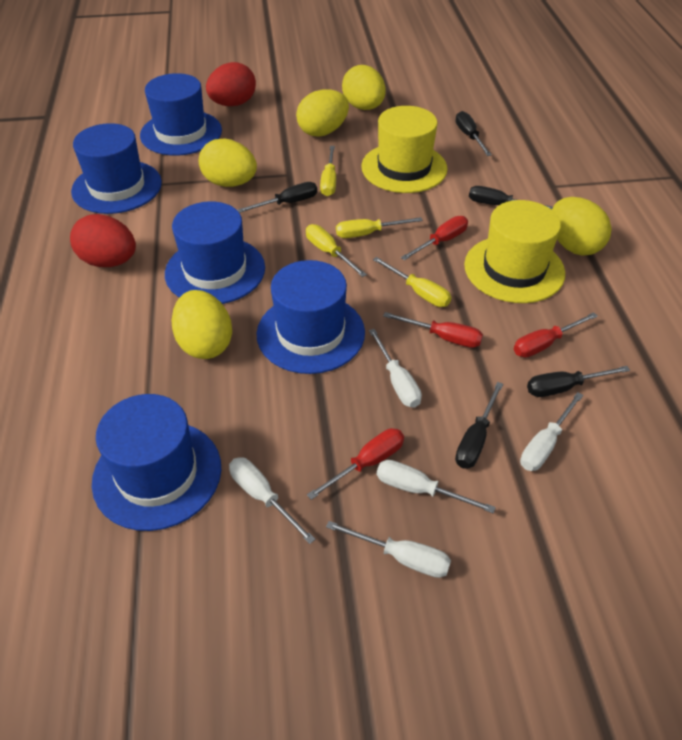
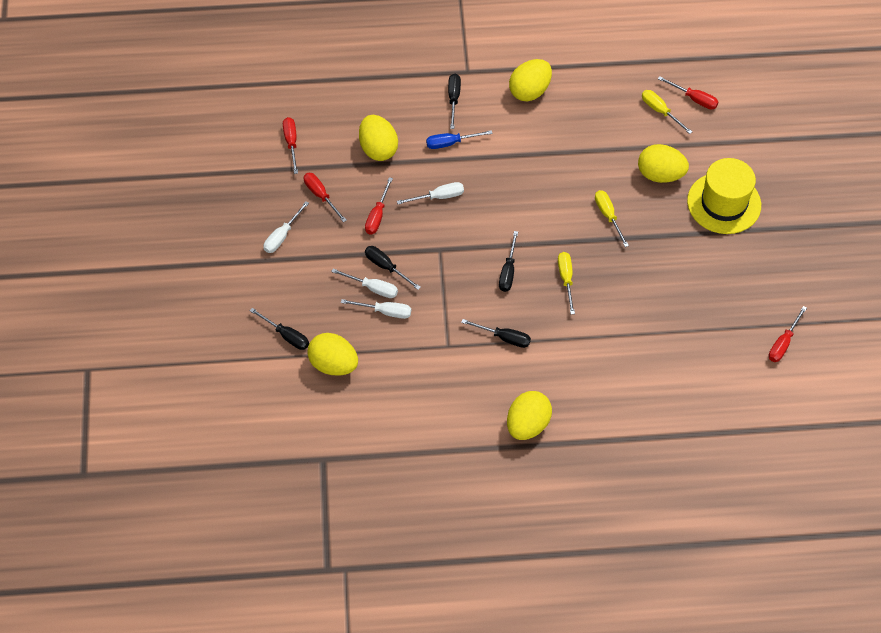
blue hat: 5 -> 0
blue screwdriver: 0 -> 1
red egg: 2 -> 0
red screwdriver: 4 -> 5
white screwdriver: 5 -> 4
yellow hat: 2 -> 1
yellow screwdriver: 4 -> 3

